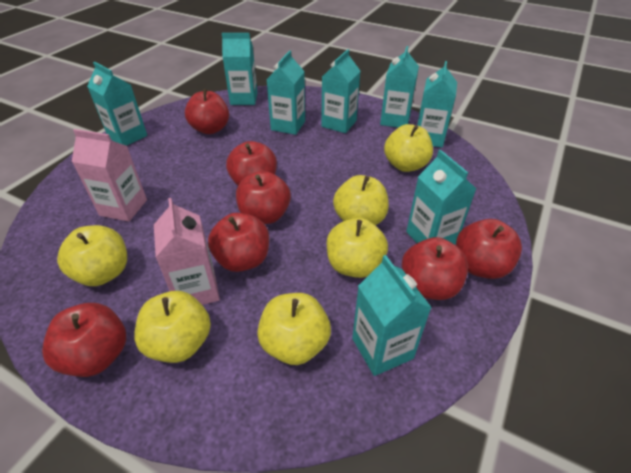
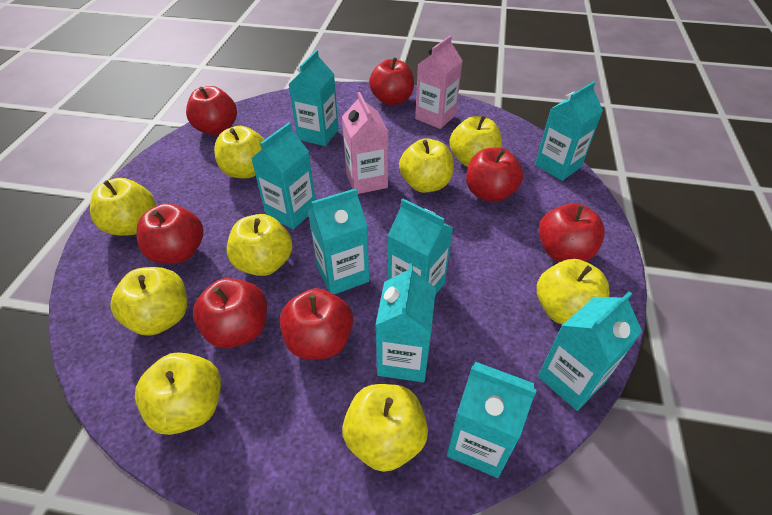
yellow apple: 6 -> 9

